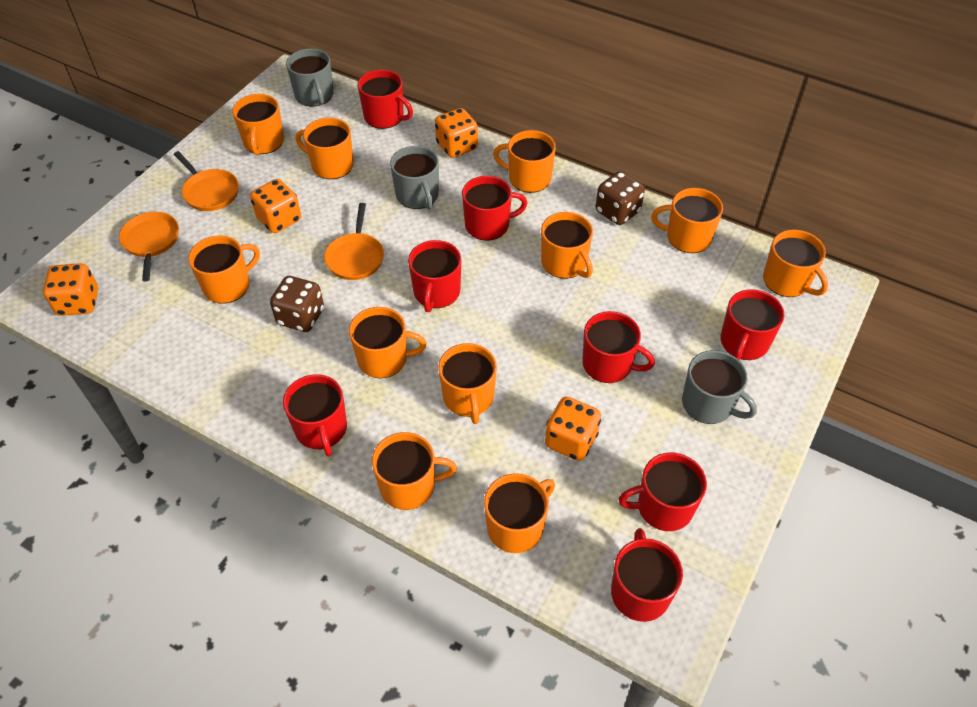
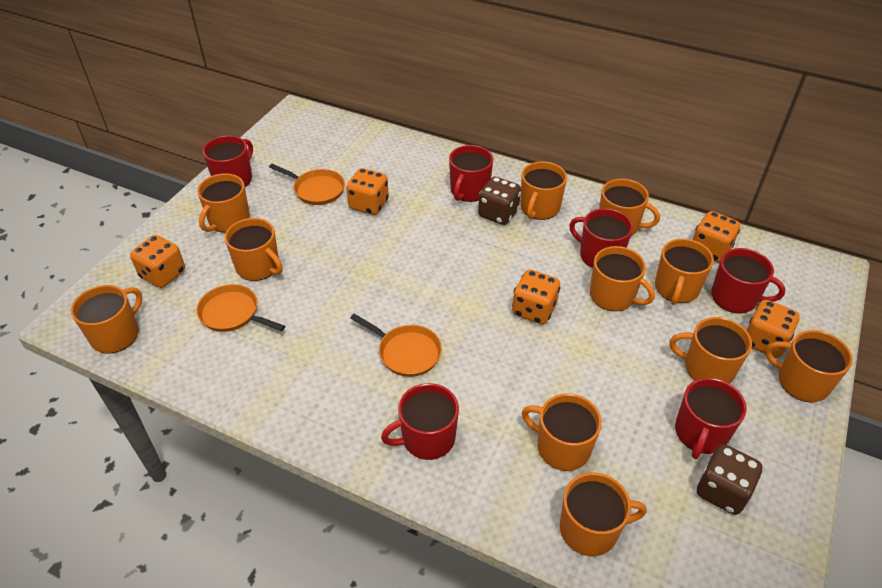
grey mug: 3 -> 0
orange dice: 4 -> 5
red mug: 8 -> 6

